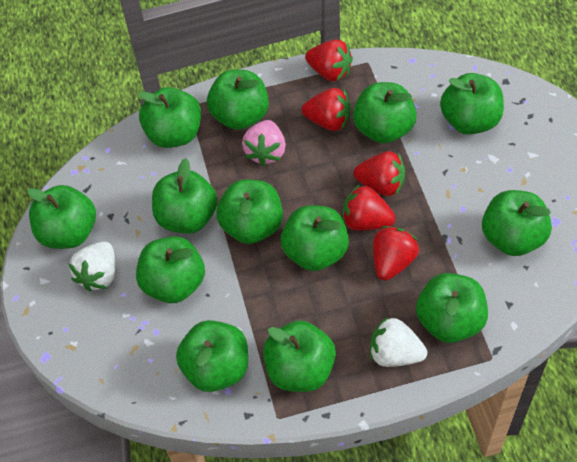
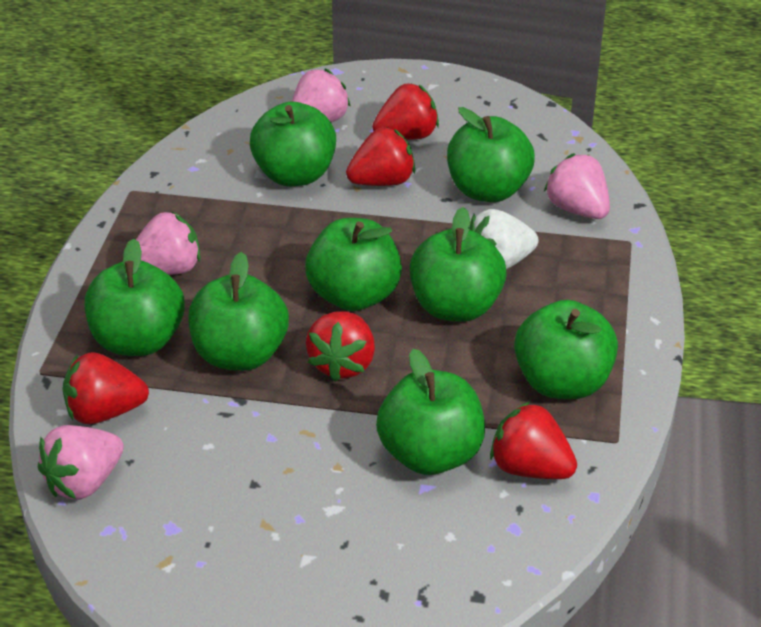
green apple: 13 -> 8
pink strawberry: 1 -> 4
white strawberry: 2 -> 1

